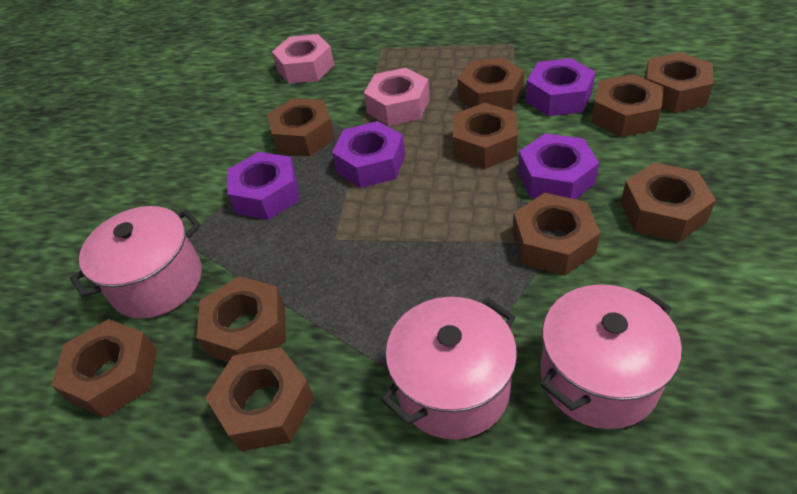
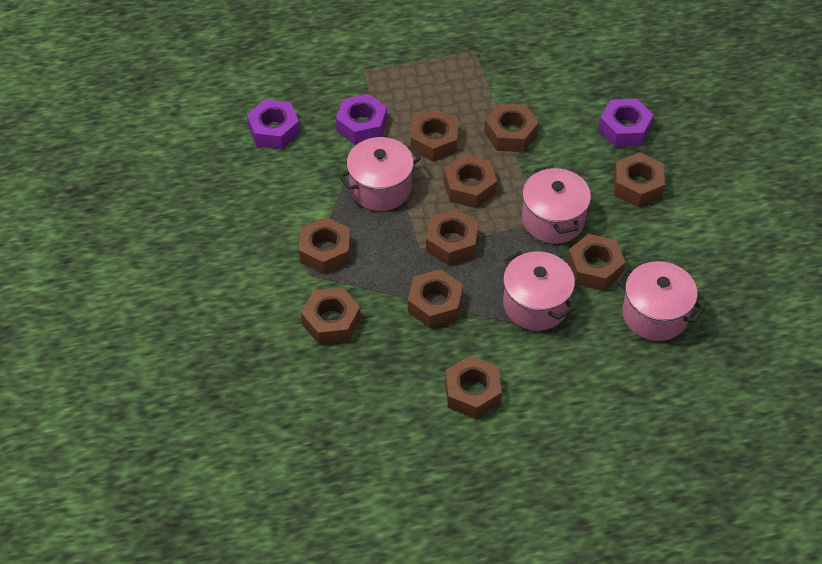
pink nut: 2 -> 0
pink pot: 3 -> 4
purple nut: 4 -> 3

